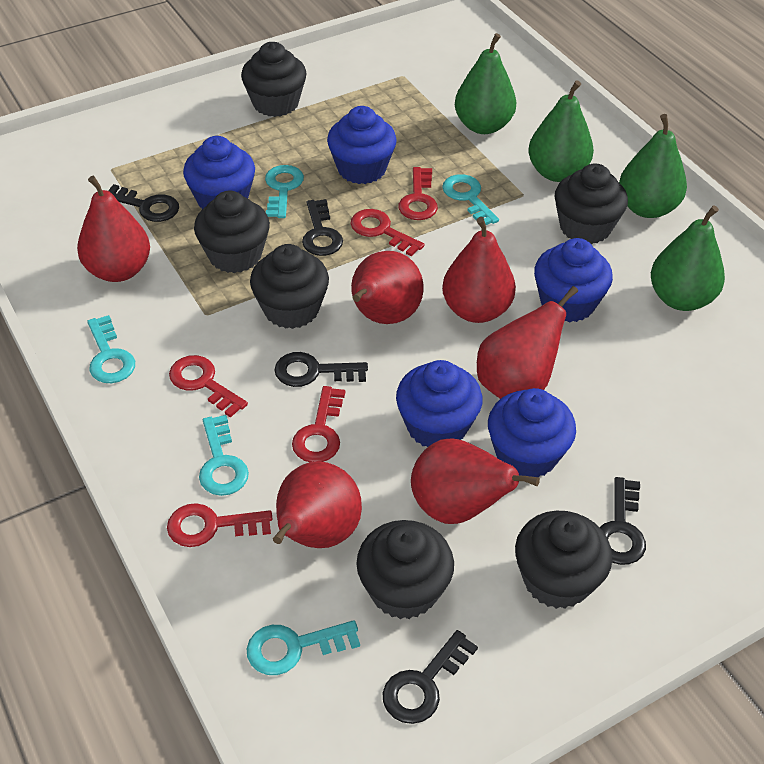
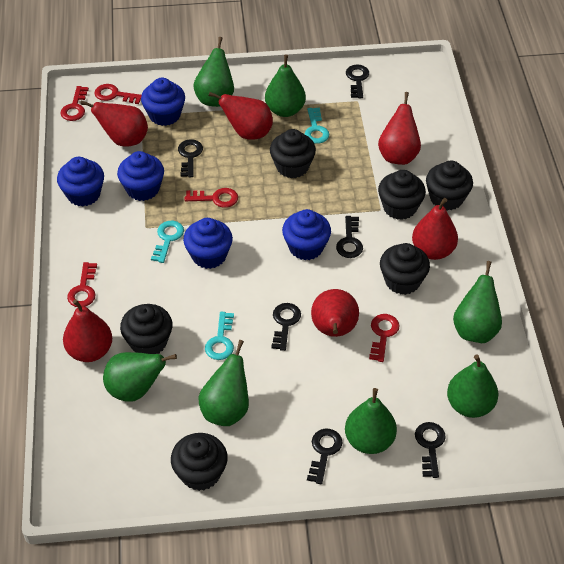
black key: 5 -> 6
green pear: 4 -> 7
turquoise key: 5 -> 3

